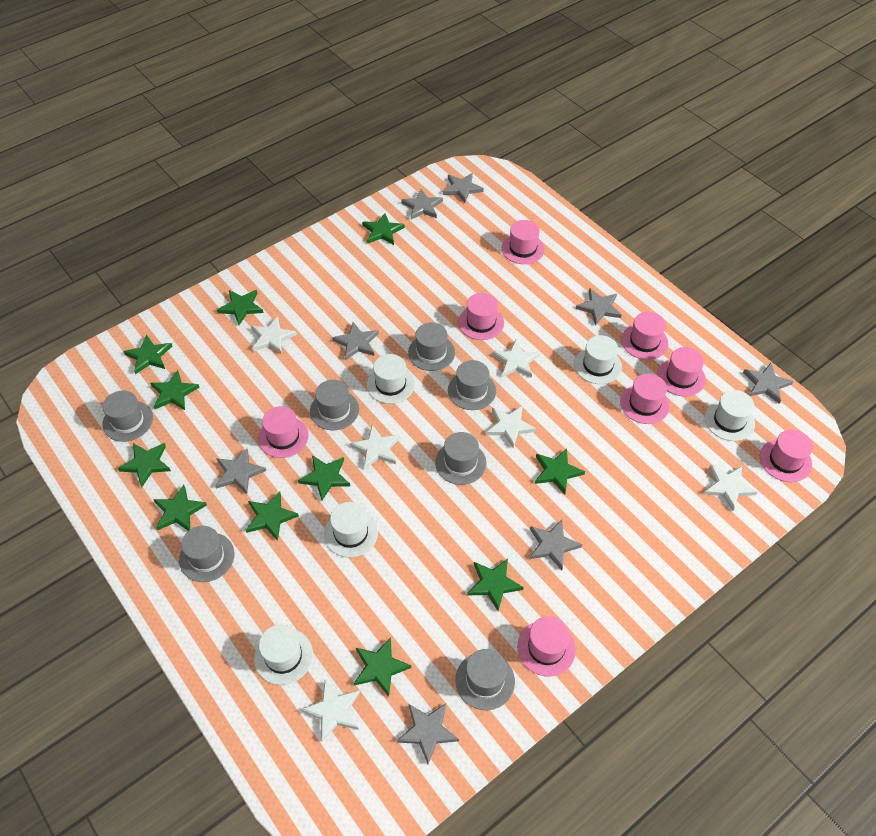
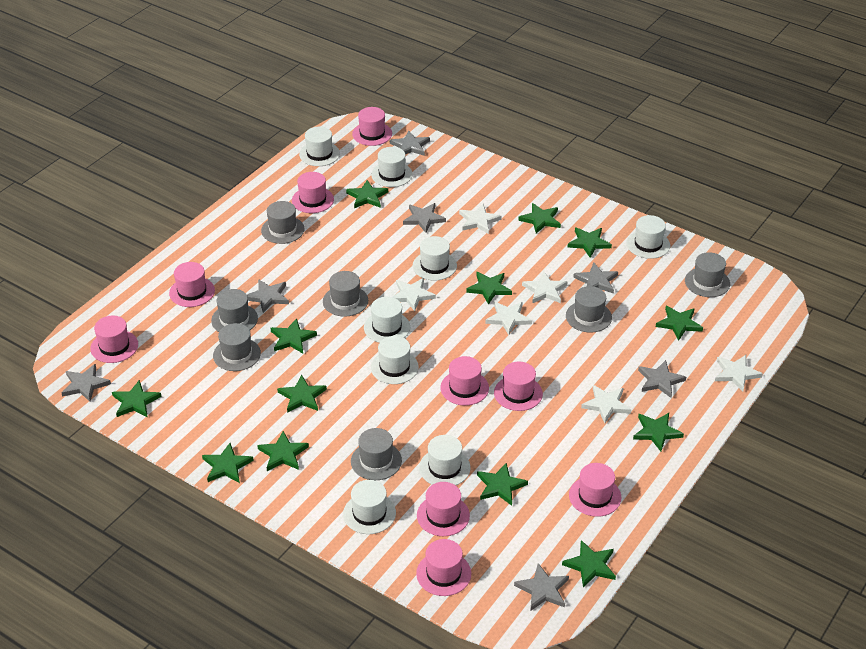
green star: 11 -> 13
grey star: 8 -> 7
pink hat: 8 -> 9
white hat: 5 -> 8

